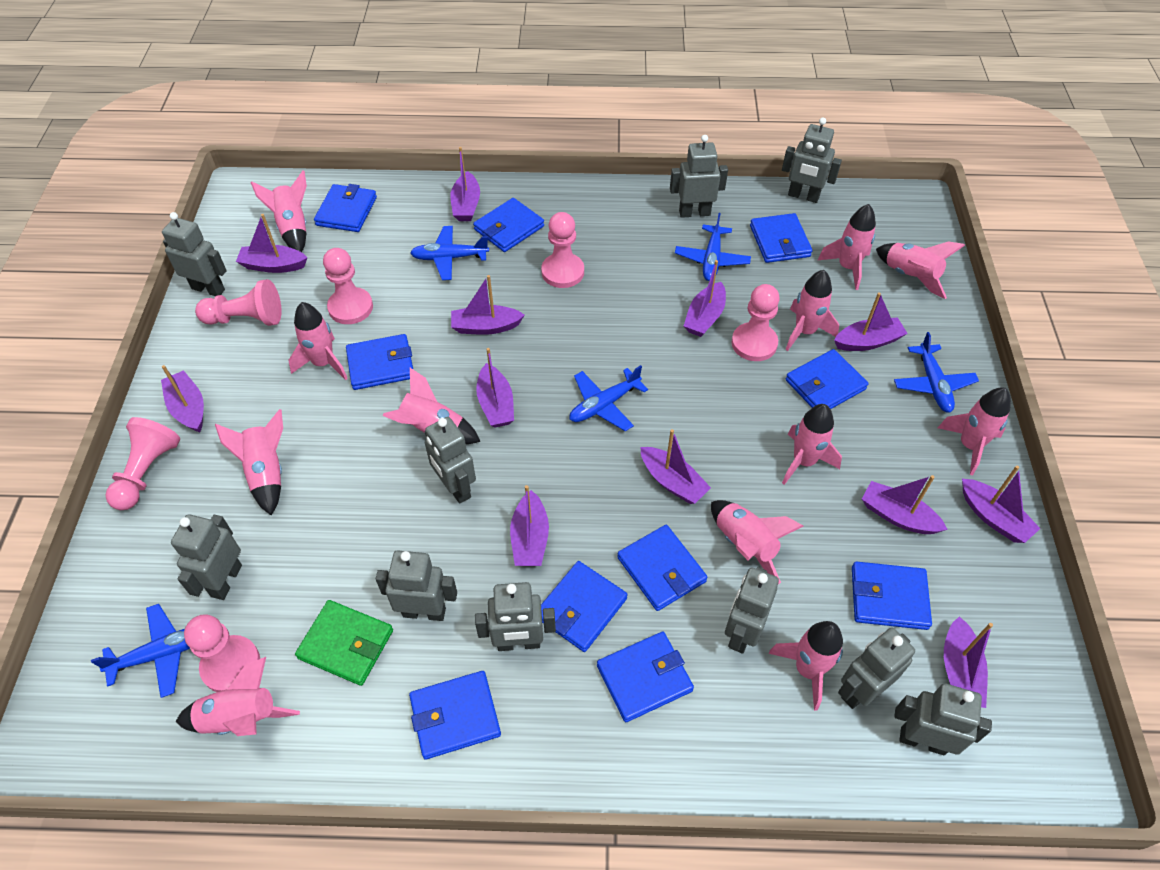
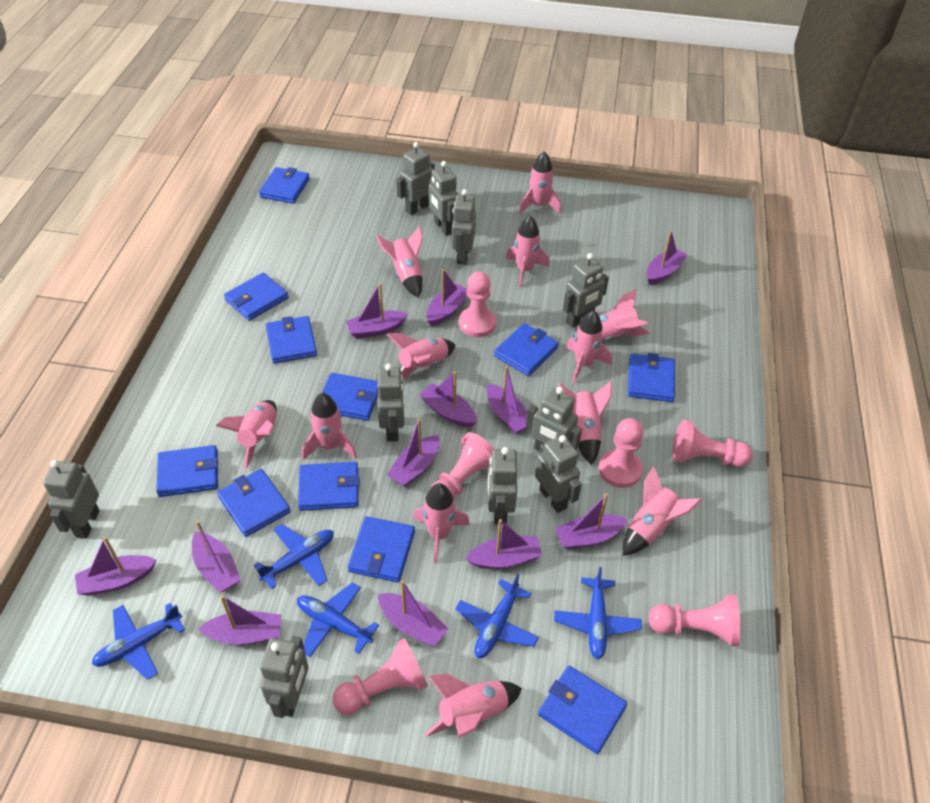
blue wallet: 10 -> 11
green wallet: 1 -> 0

